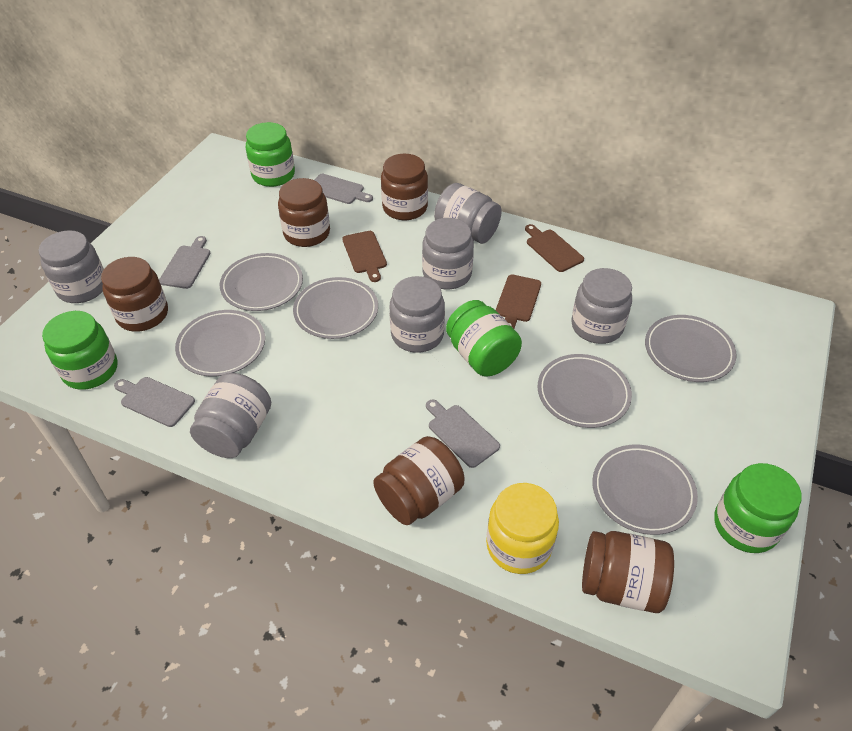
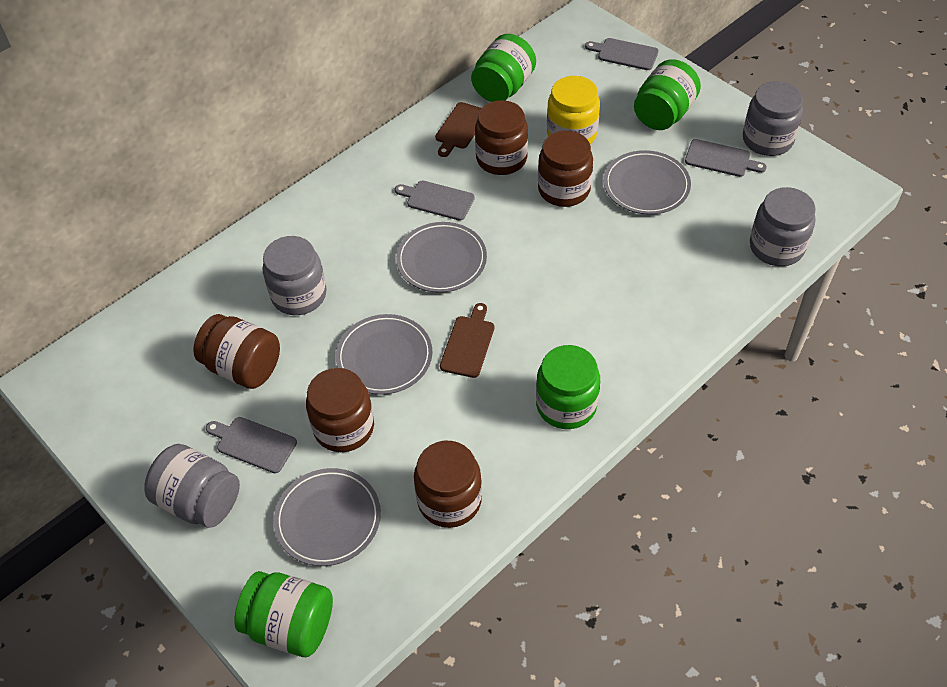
brown cutting board: 3 -> 2
grey jar: 6 -> 4
grey plate: 6 -> 4

